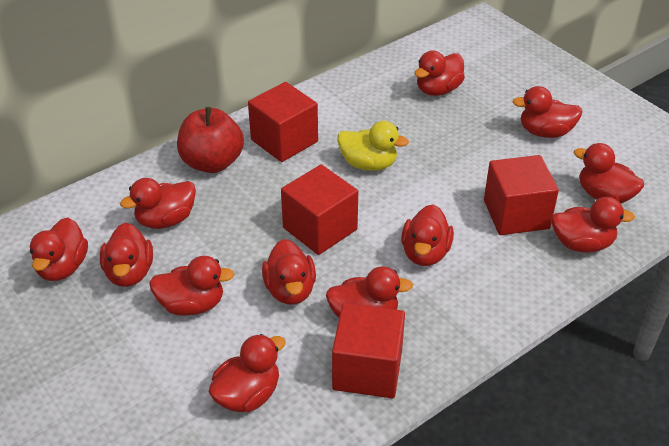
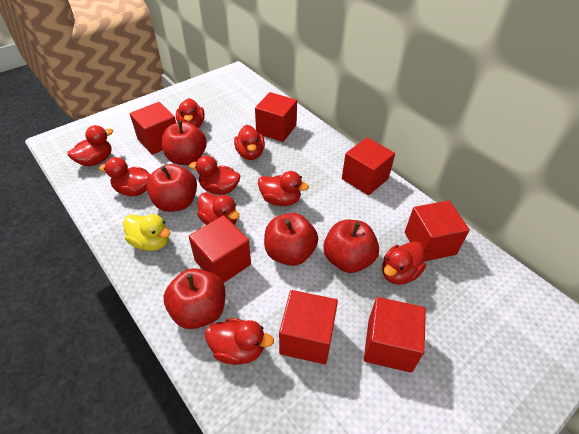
red apple: 1 -> 5
red cube: 4 -> 7
red duck: 12 -> 9

